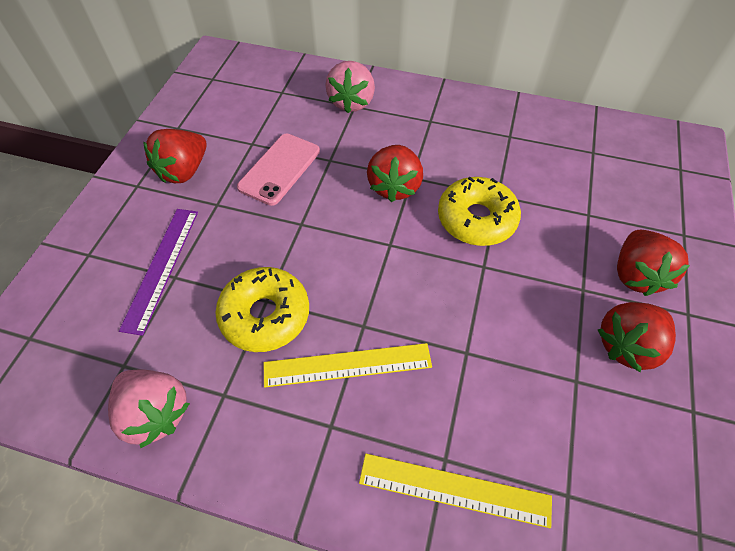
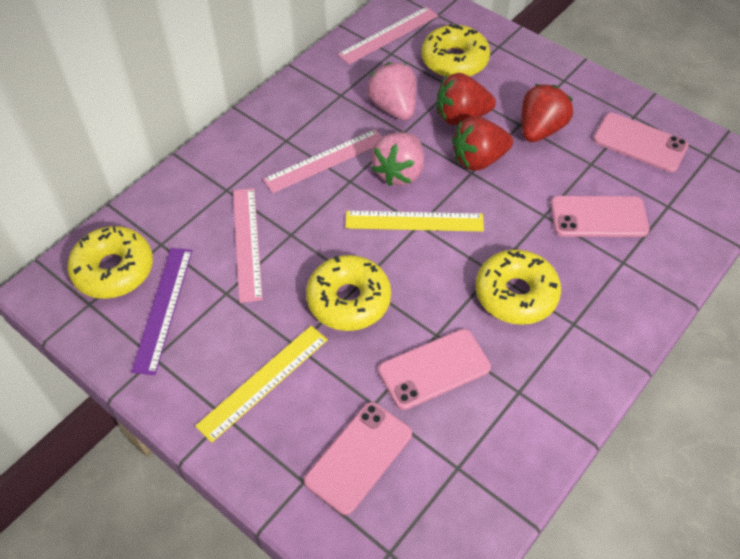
pink phone: 1 -> 4
pink ruler: 0 -> 3
red strawberry: 4 -> 3
yellow donut: 2 -> 4

